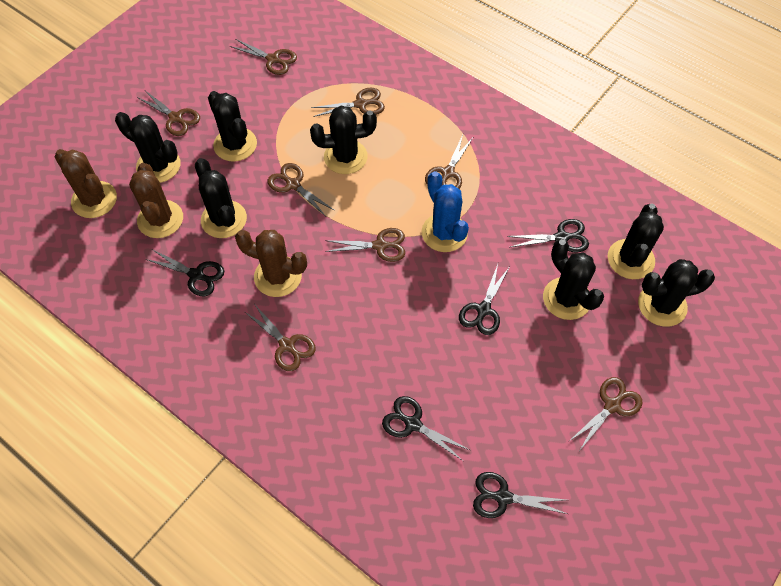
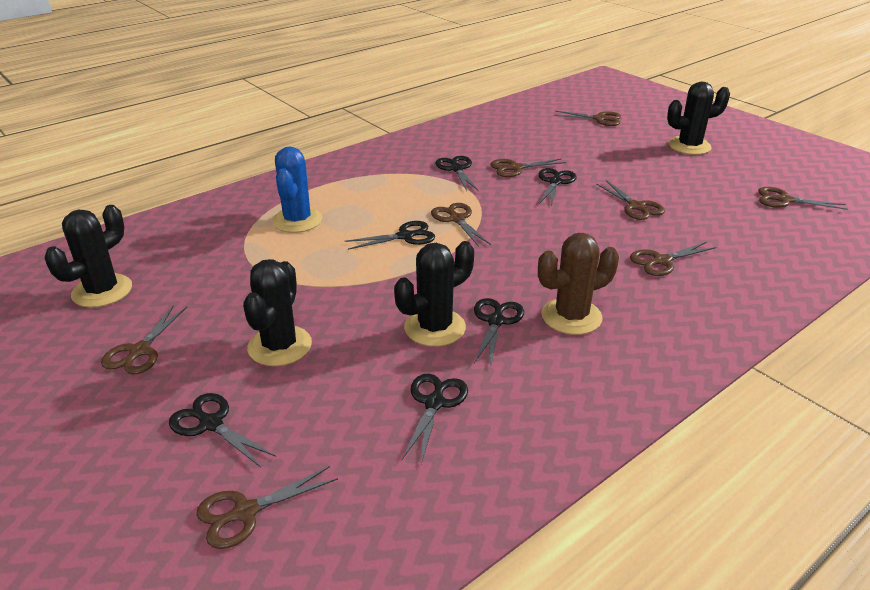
black cactus: 7 -> 4
black scissors: 5 -> 6
brown cactus: 3 -> 1

